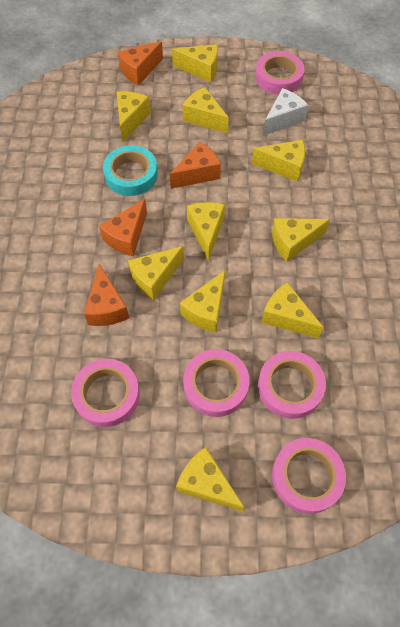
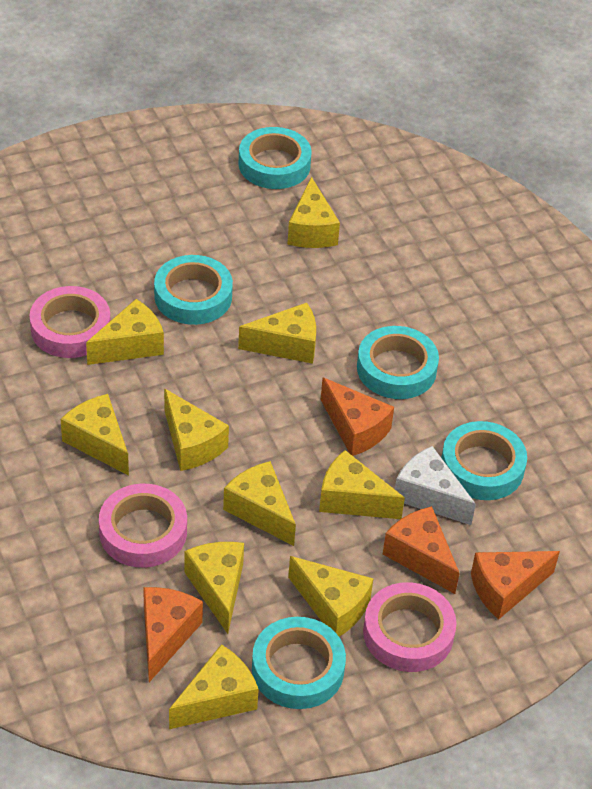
pink tape: 5 -> 3
turquoise tape: 1 -> 5

